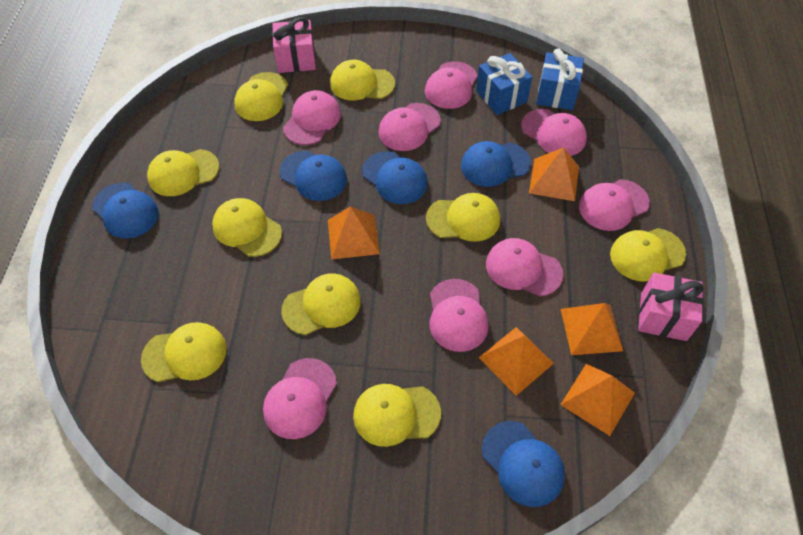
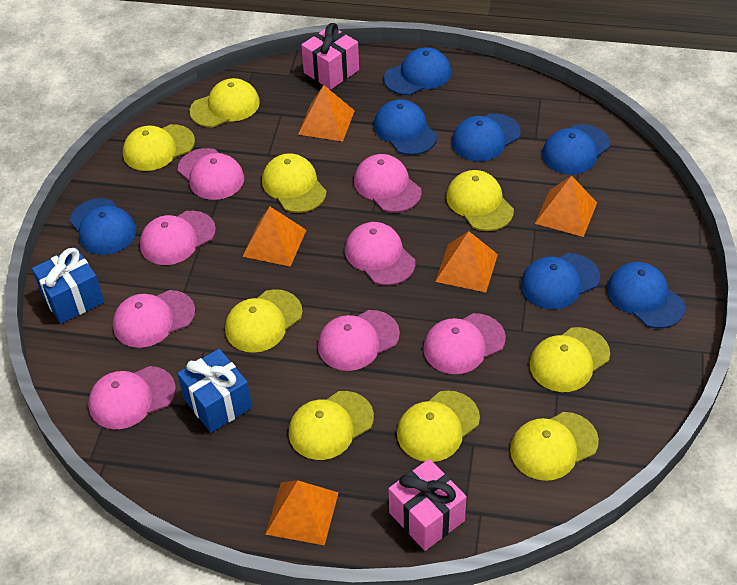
blue cap: 5 -> 7

